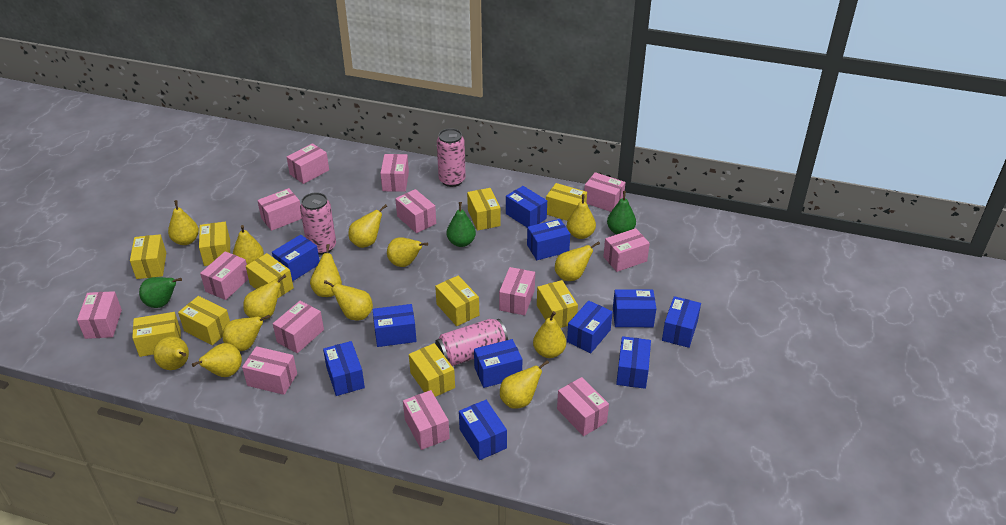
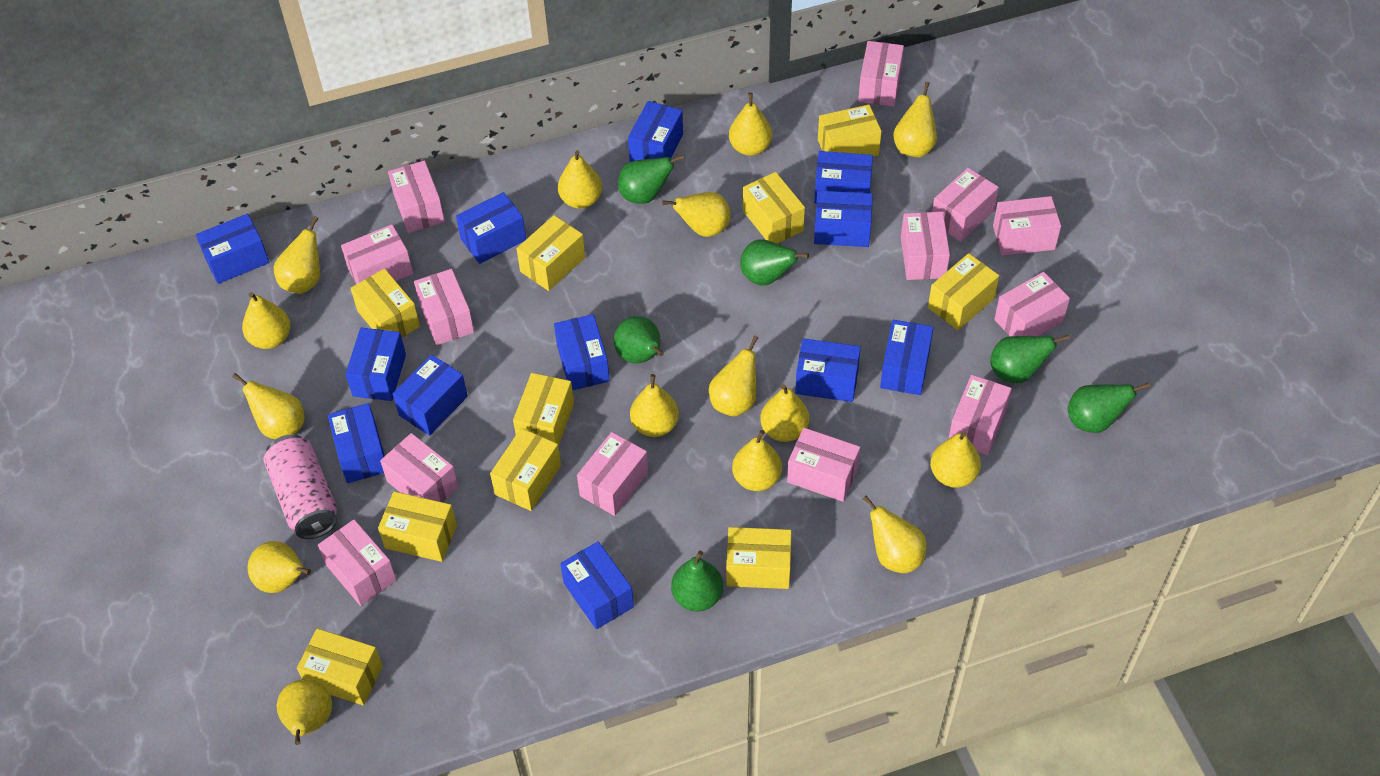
blue box: 11 -> 12
green pear: 3 -> 6
pink can: 3 -> 1
yellow pear: 14 -> 15

